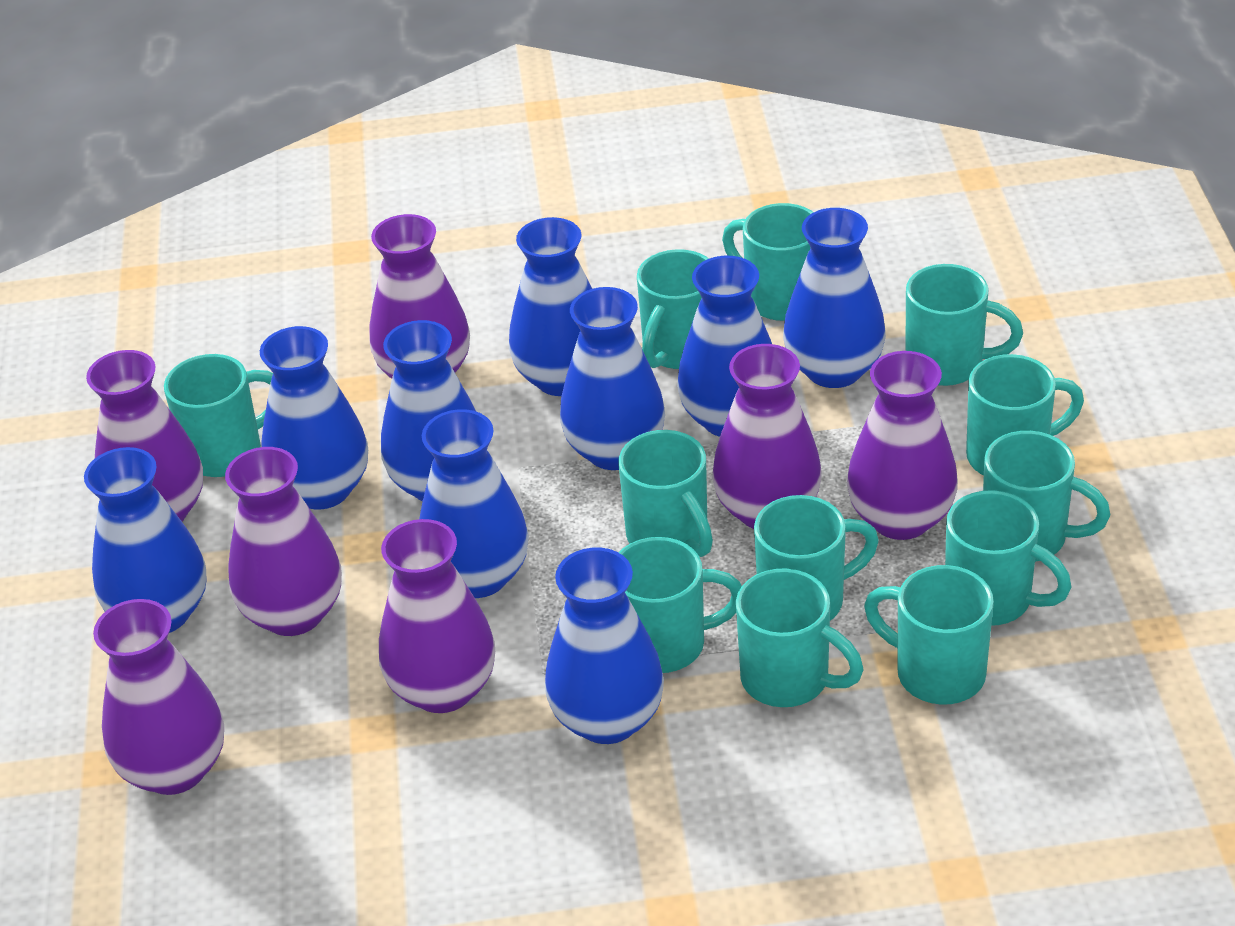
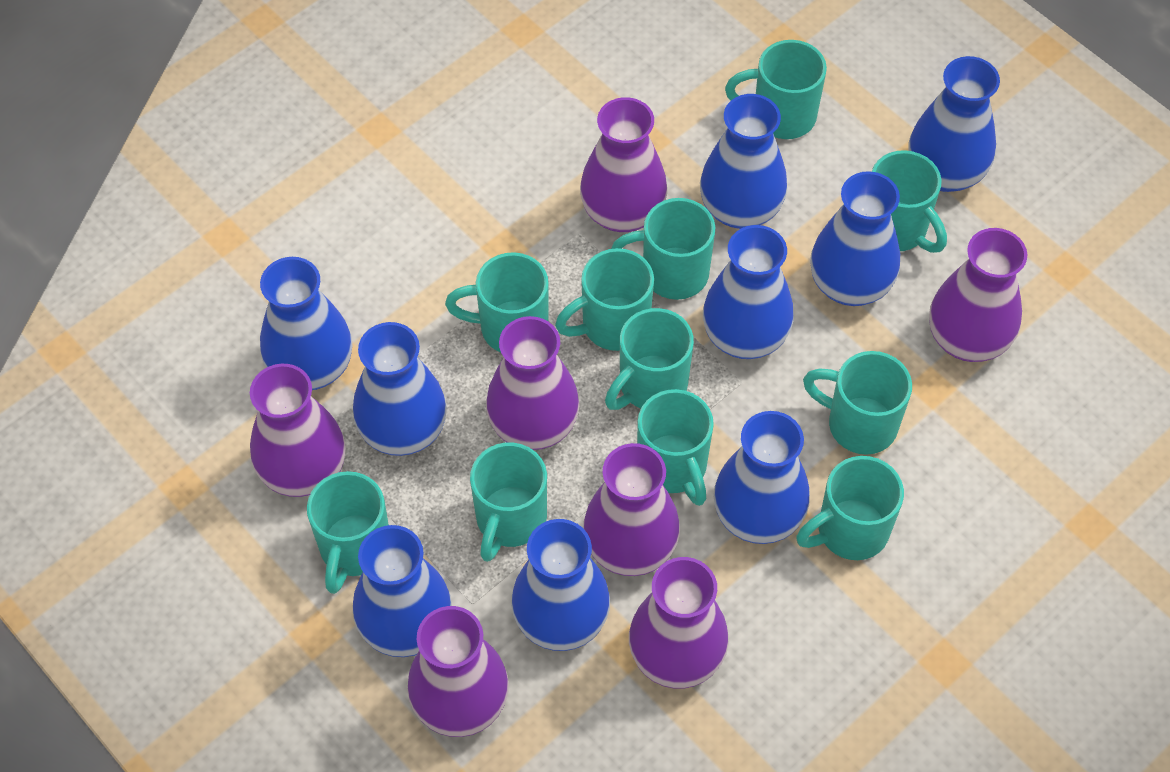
turquoise mug: 12 -> 11

